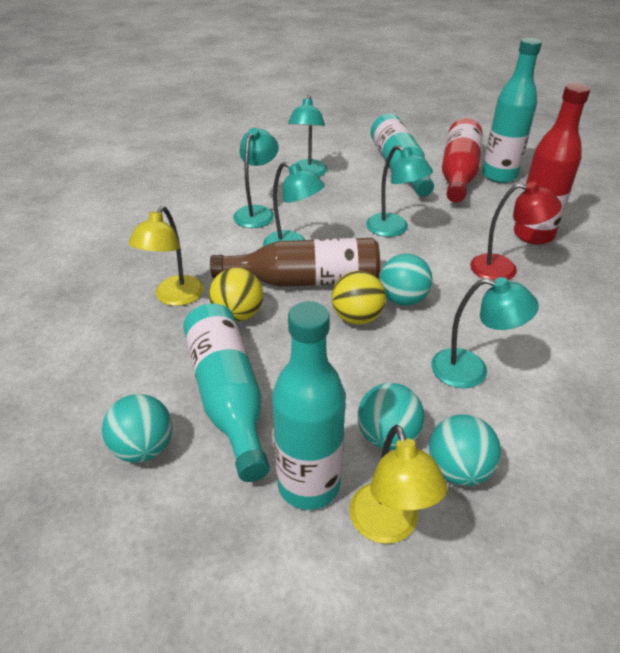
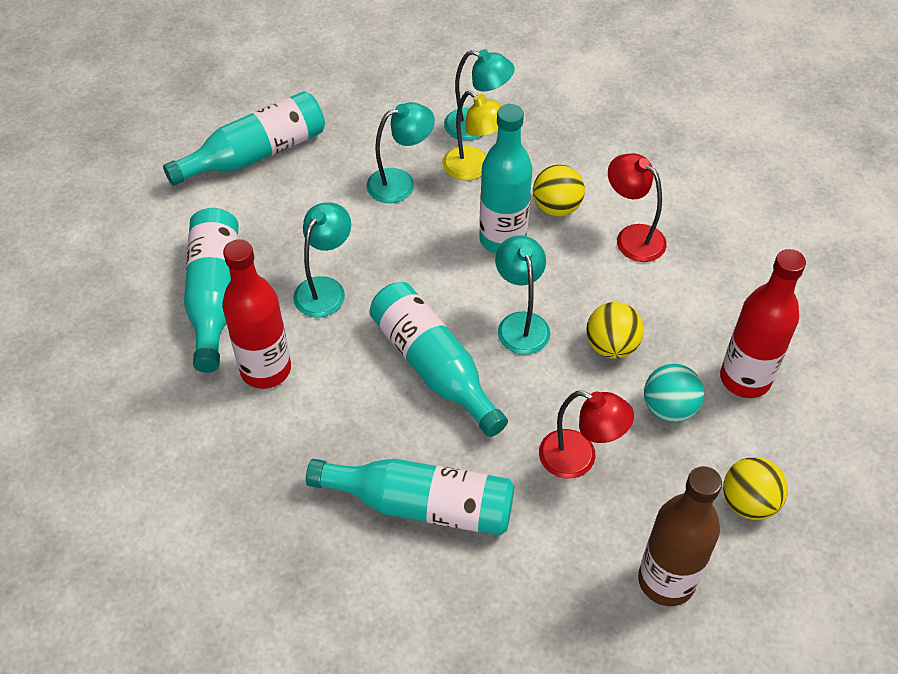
red lamp: 1 -> 2
turquoise ball: 4 -> 1
turquoise bottle: 4 -> 5
turquoise lamp: 5 -> 4
yellow ball: 2 -> 3
yellow lamp: 2 -> 1

